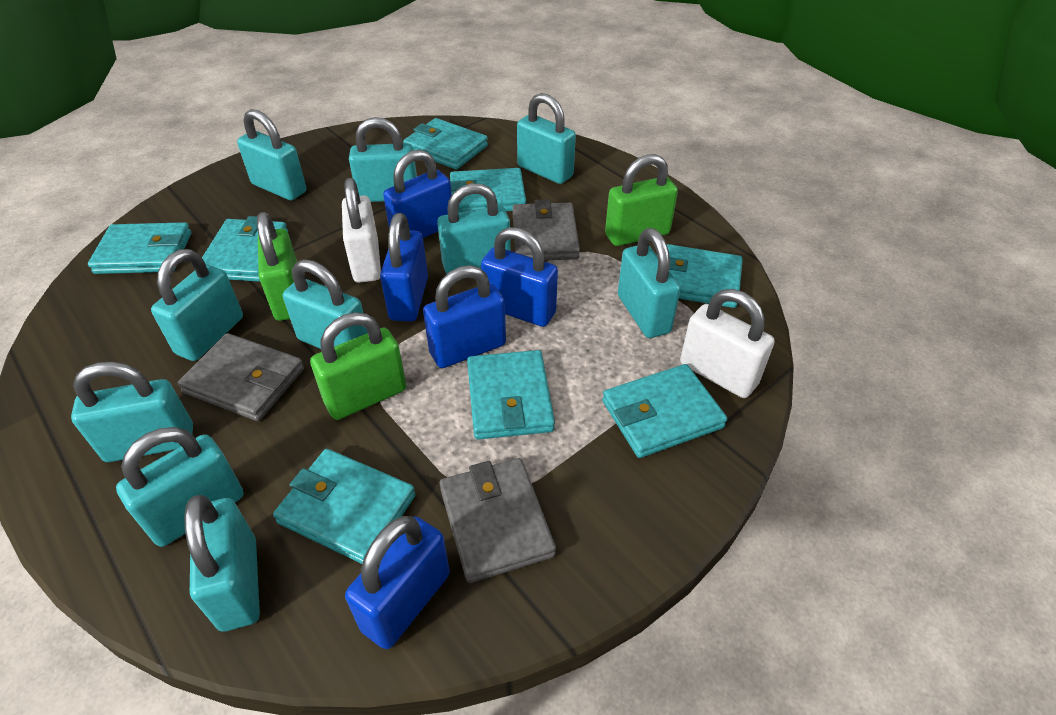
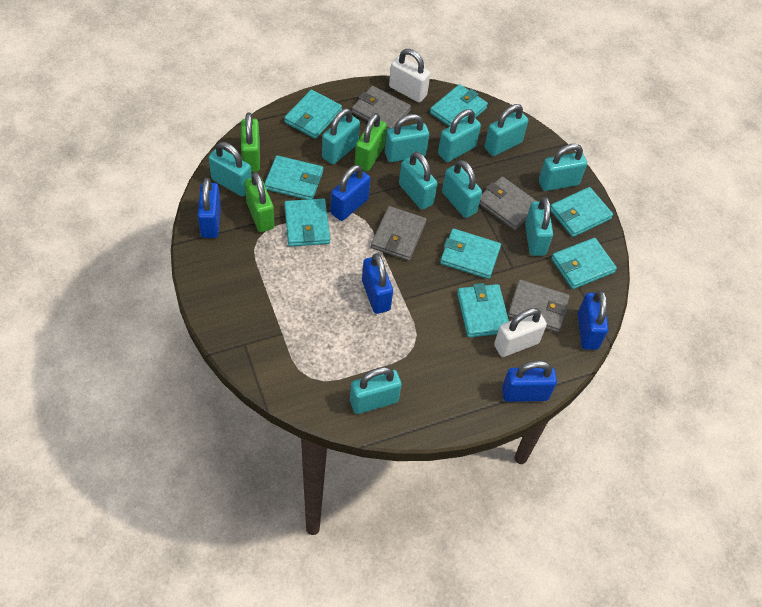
grey wallet: 3 -> 4

